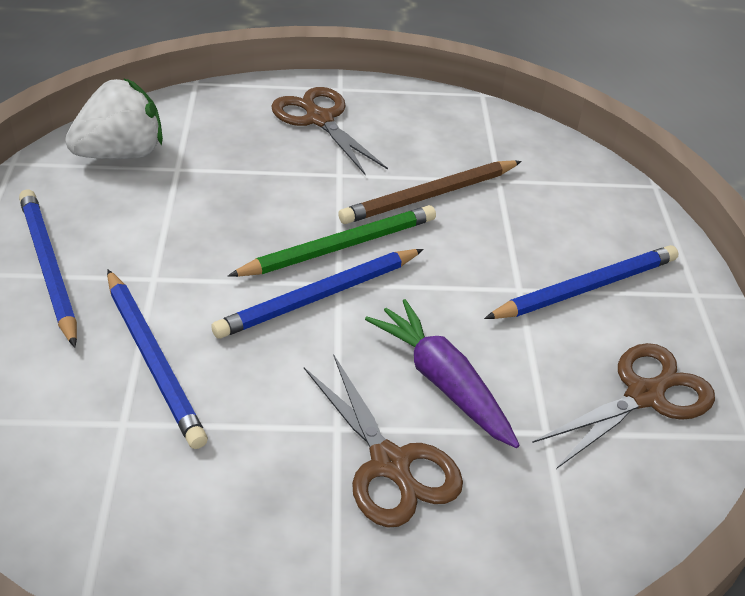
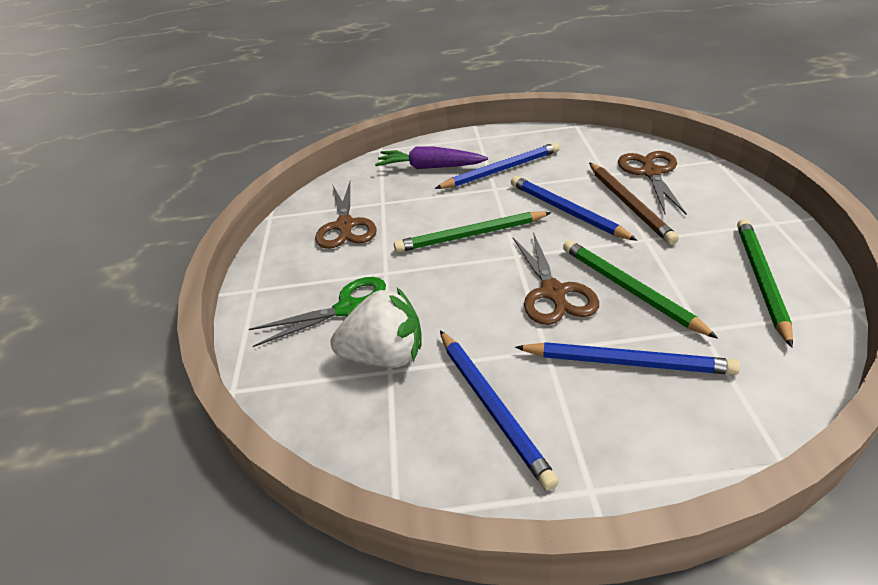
green pencil: 1 -> 3
green scissors: 0 -> 1

